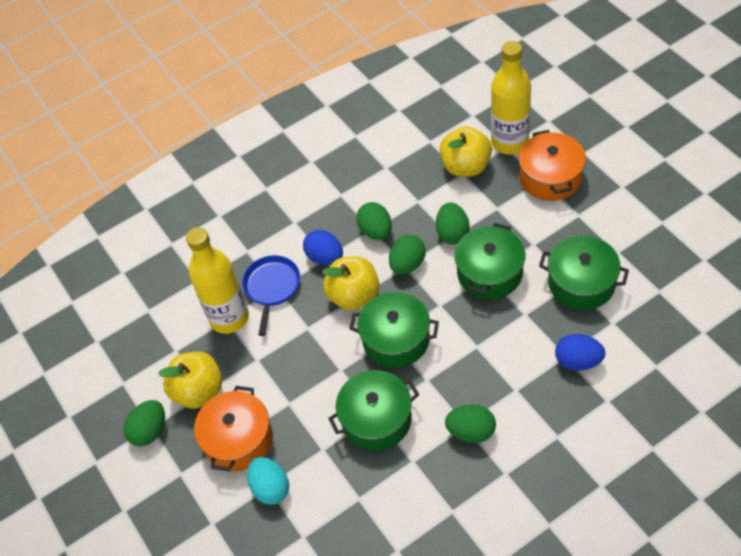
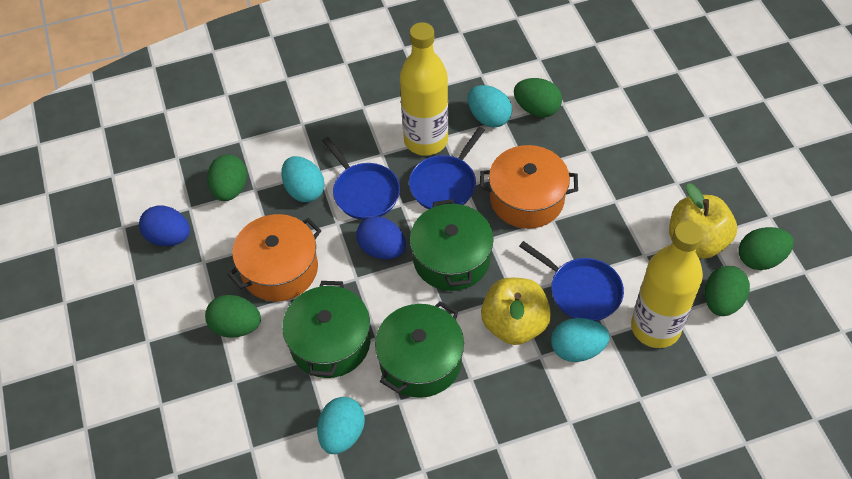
blue pan: 1 -> 3
green pot: 4 -> 3
turquoise egg: 1 -> 4
yellow apple: 3 -> 2

